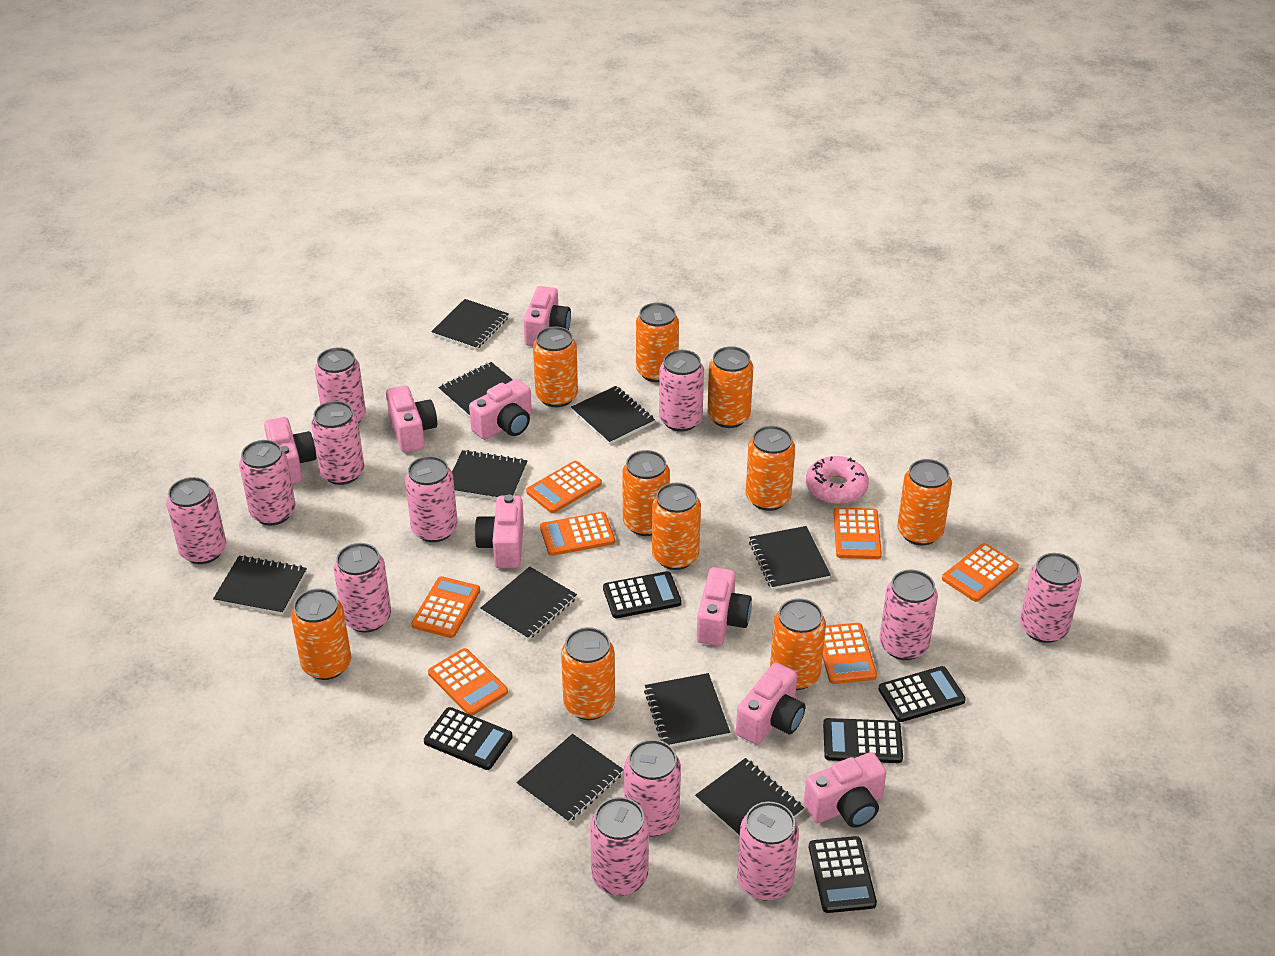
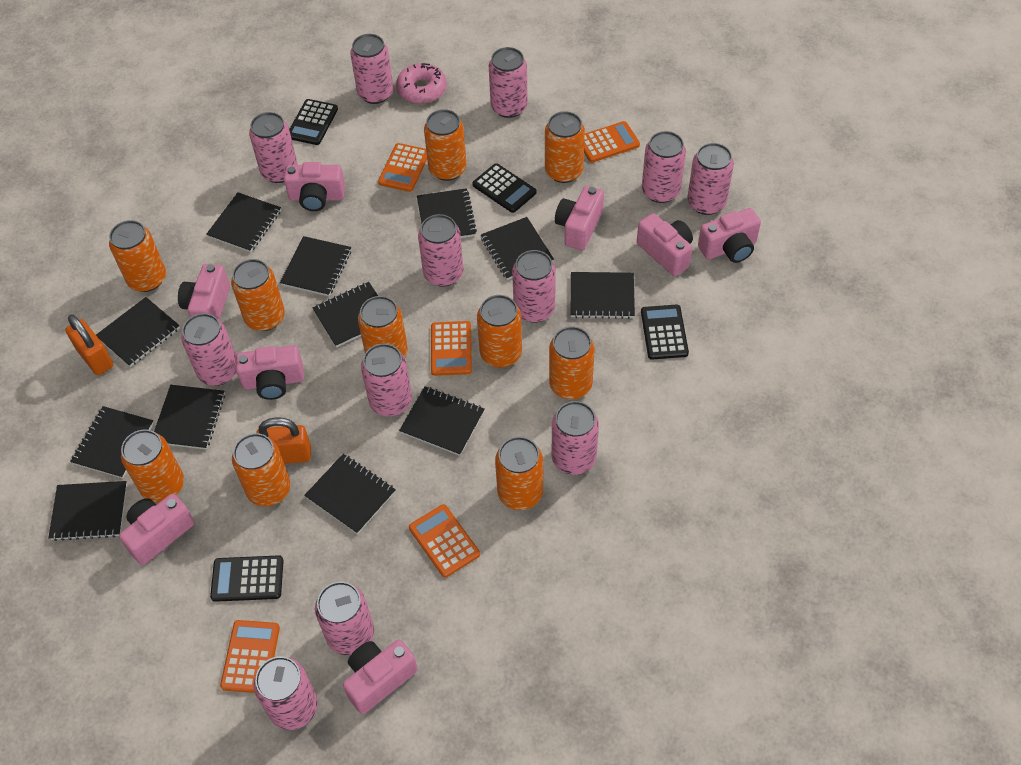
black calculator: 5 -> 4
black notebook: 10 -> 12
orange calculator: 7 -> 5
orange padlock: 0 -> 2

